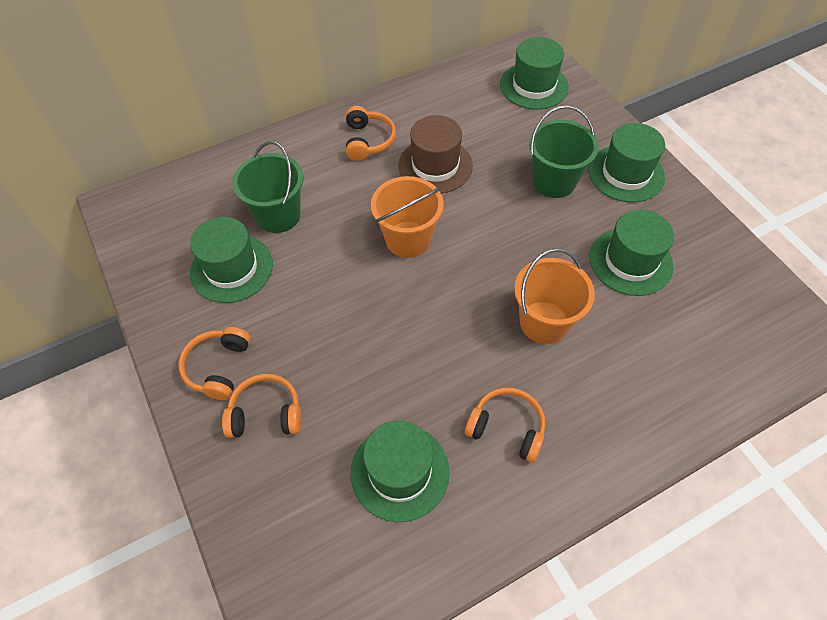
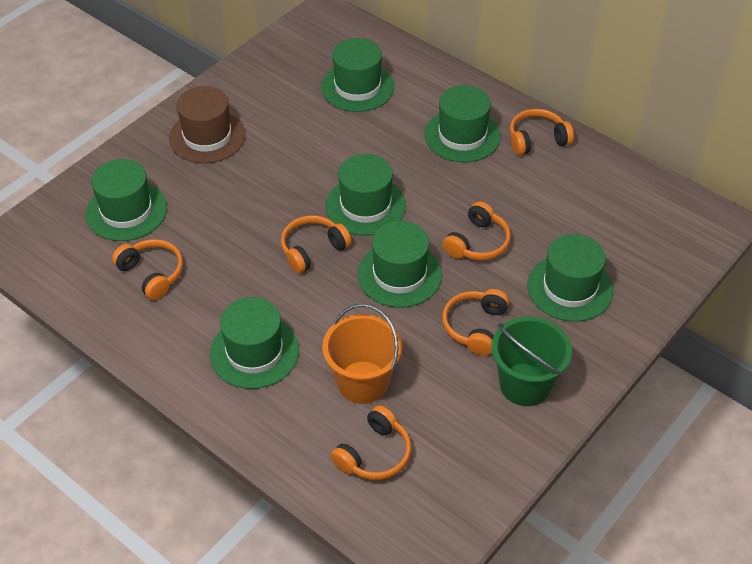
green bucket: 2 -> 1
green hat: 5 -> 7
orange bucket: 2 -> 1
orange headphones: 4 -> 6

